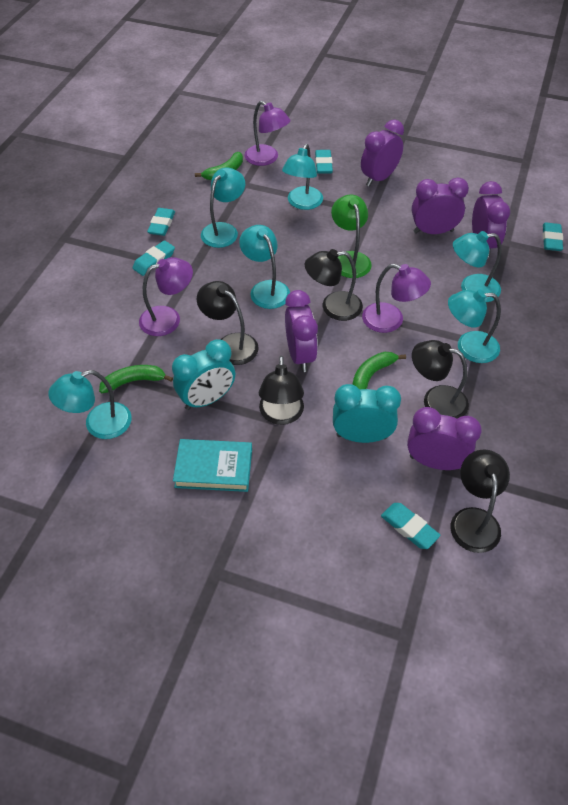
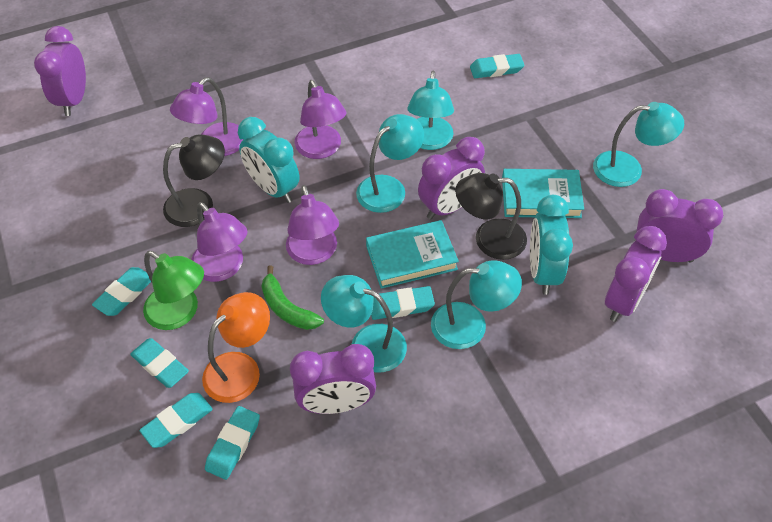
black lamp: 5 -> 2
green banana: 3 -> 1
orange lamp: 0 -> 1
purple lamp: 3 -> 4
turquoise book: 1 -> 2
turquoise eraser: 5 -> 6
turquoise lamp: 6 -> 5

